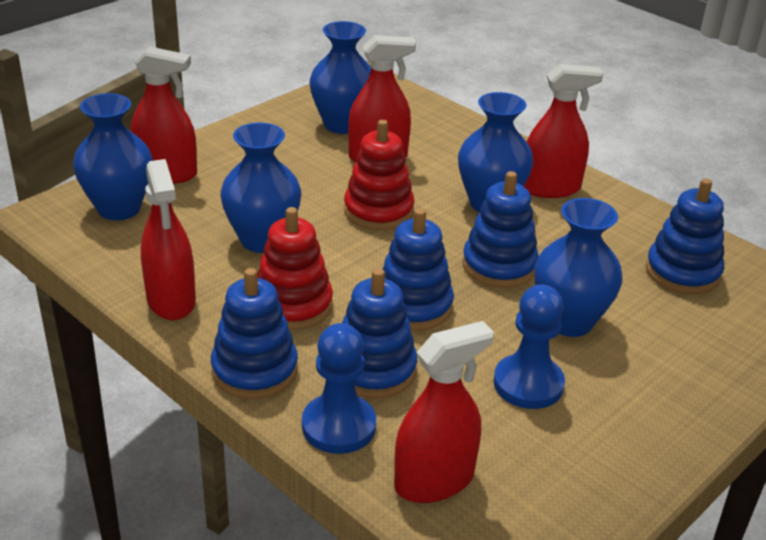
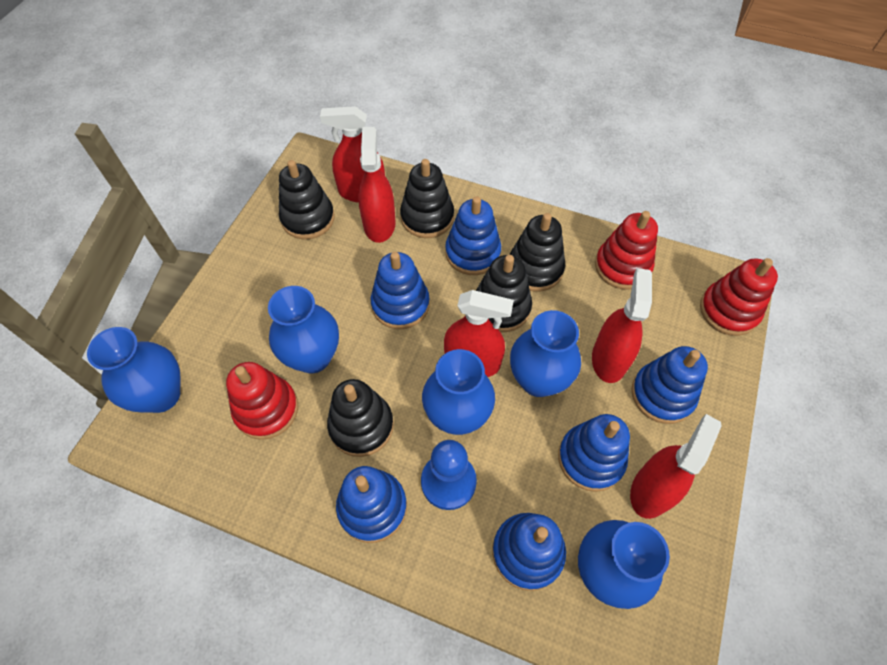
black stacking toy: 0 -> 5
blue pawn: 2 -> 1
blue stacking toy: 5 -> 6
red stacking toy: 2 -> 3

